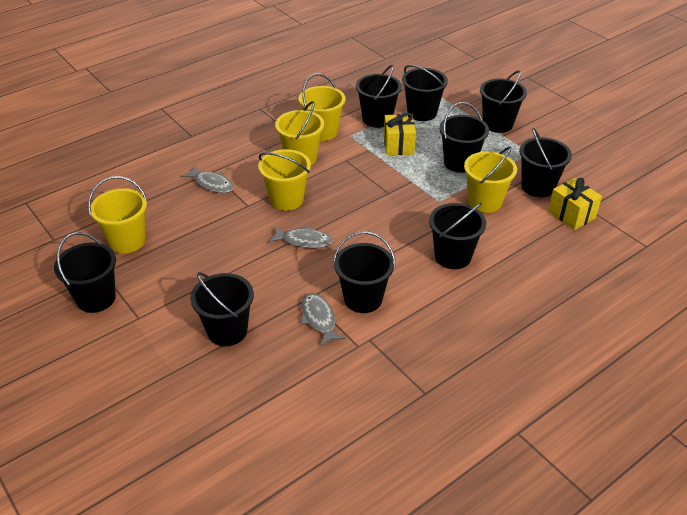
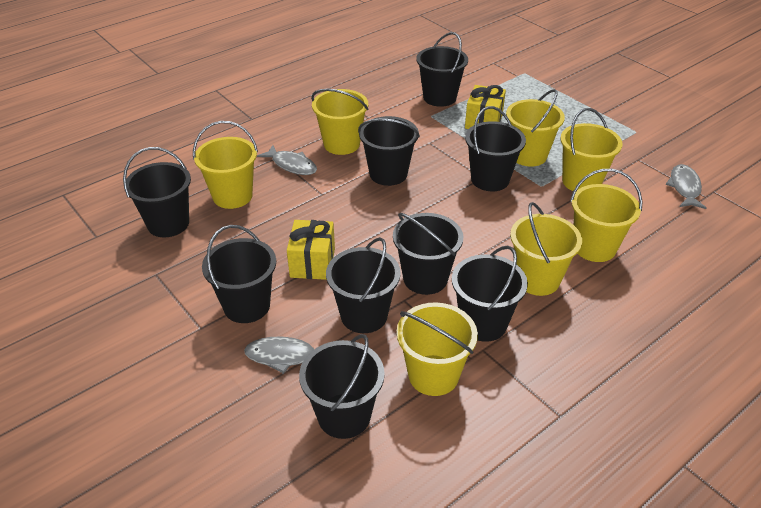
yellow bucket: 5 -> 7

